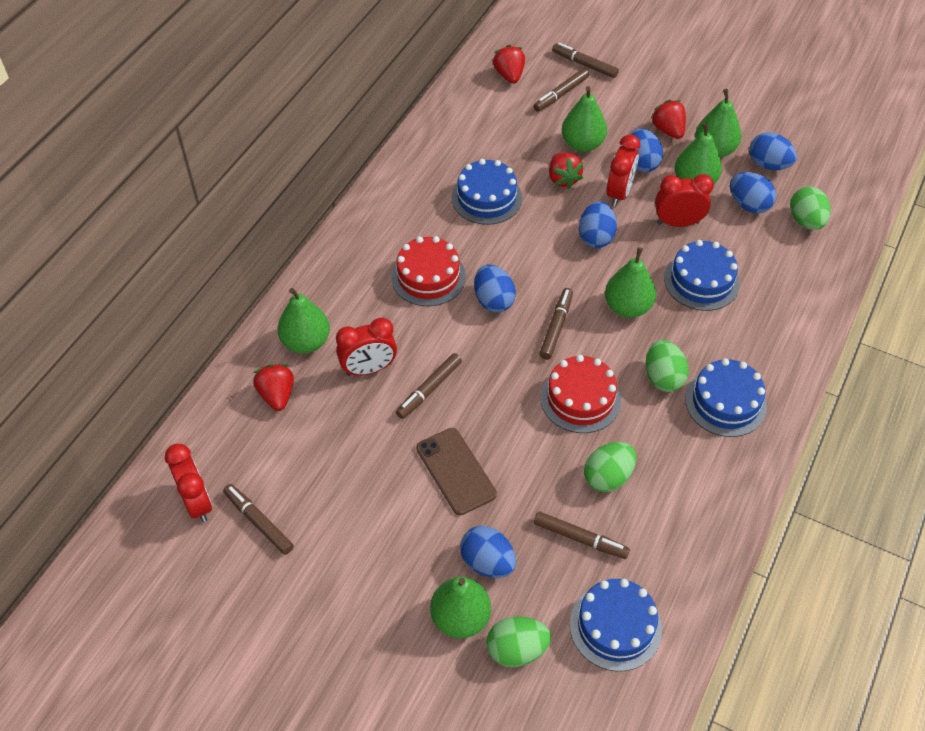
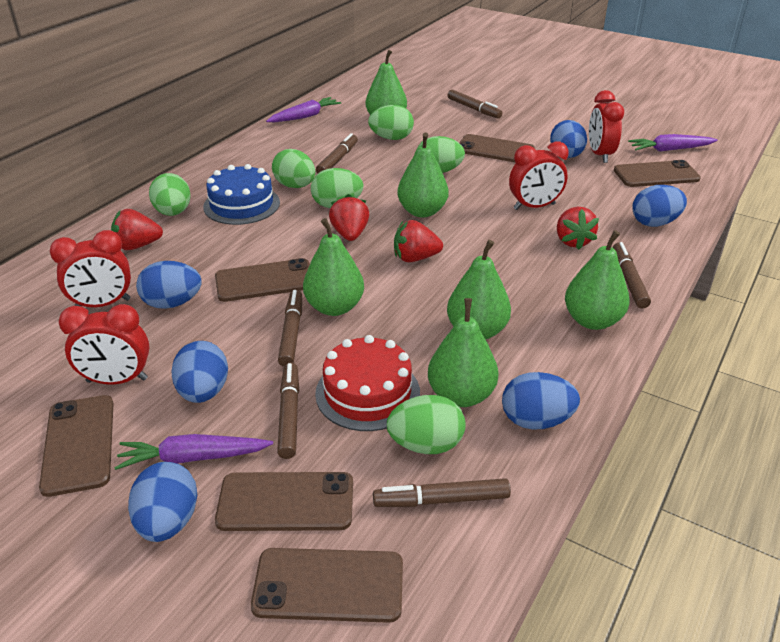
blue cake: 4 -> 1
brown phone: 1 -> 6
green egg: 4 -> 6
purple carrot: 0 -> 3
red cake: 2 -> 1

